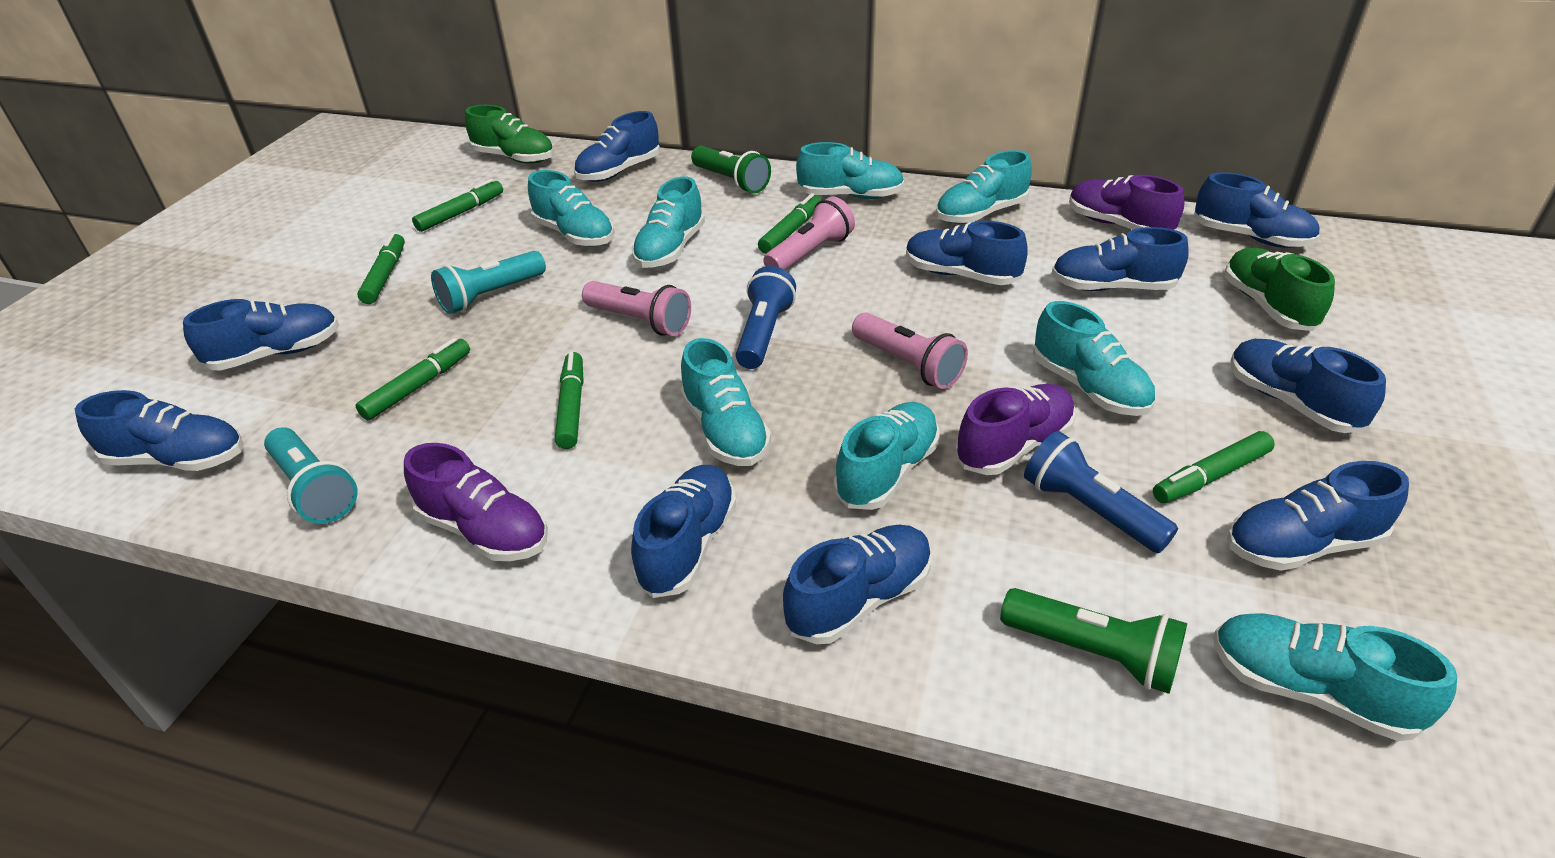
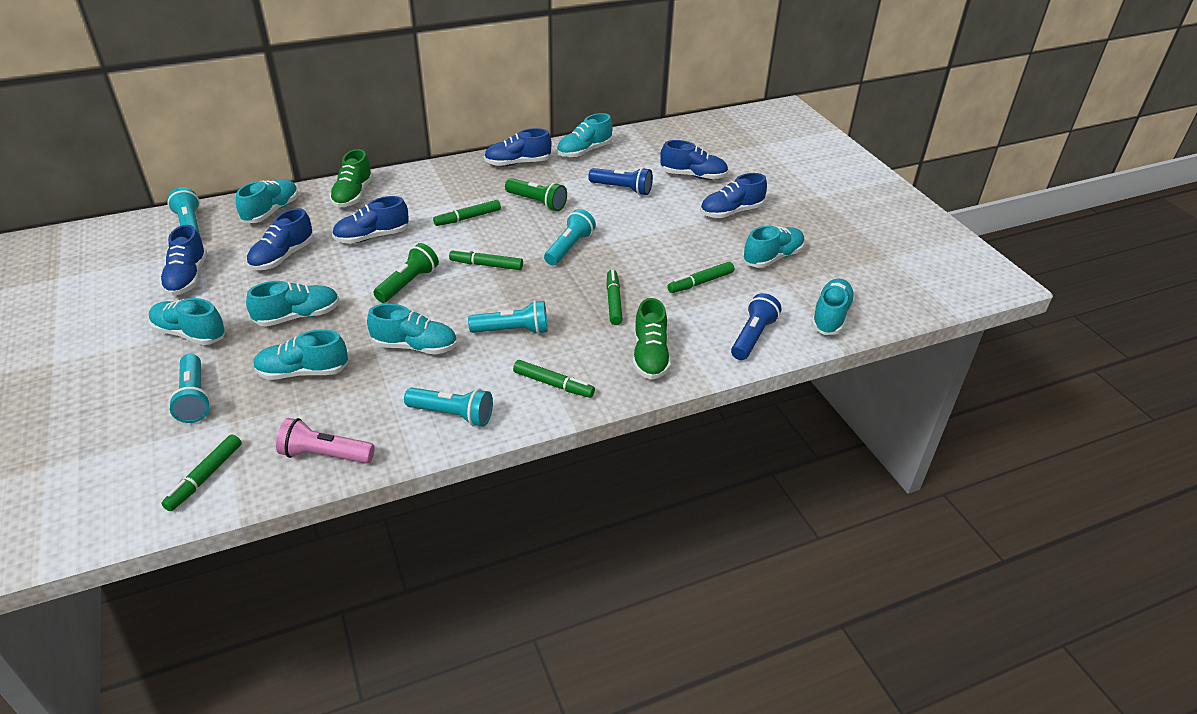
blue shoe: 10 -> 6
pink flashlight: 3 -> 1
purple shoe: 3 -> 0
turquoise flashlight: 2 -> 5

